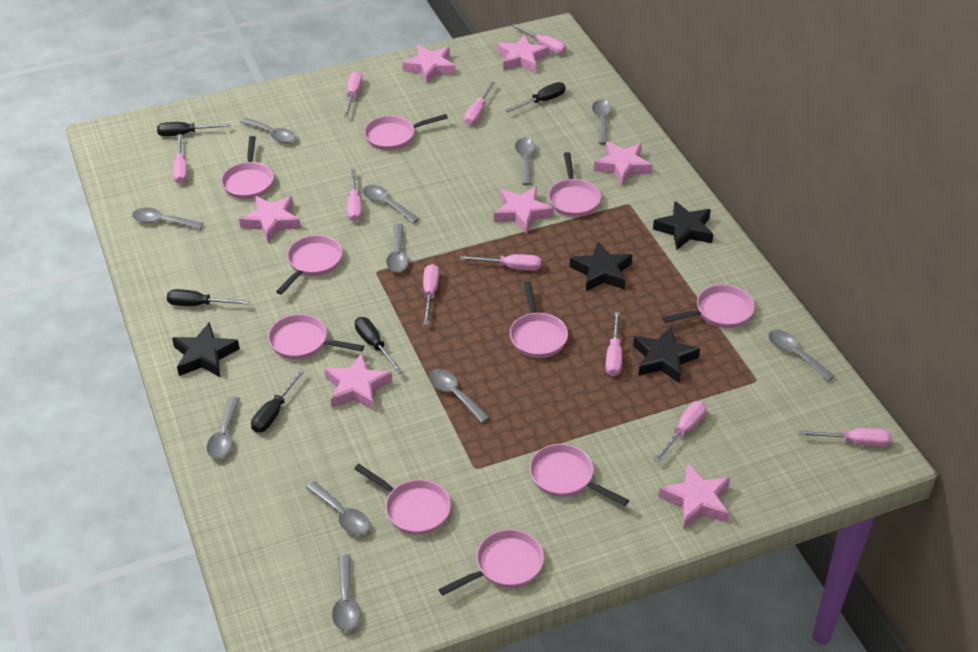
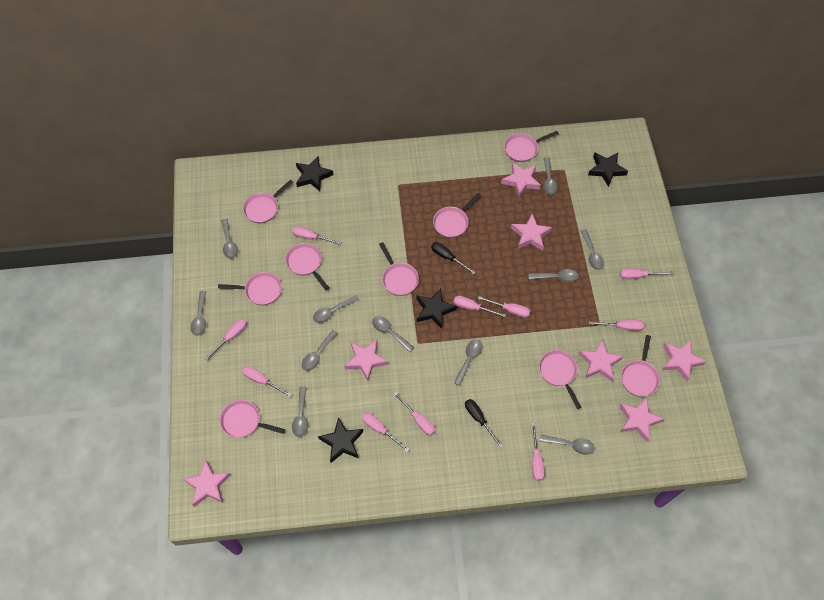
black screwdriver: 5 -> 2
pink pan: 10 -> 9

